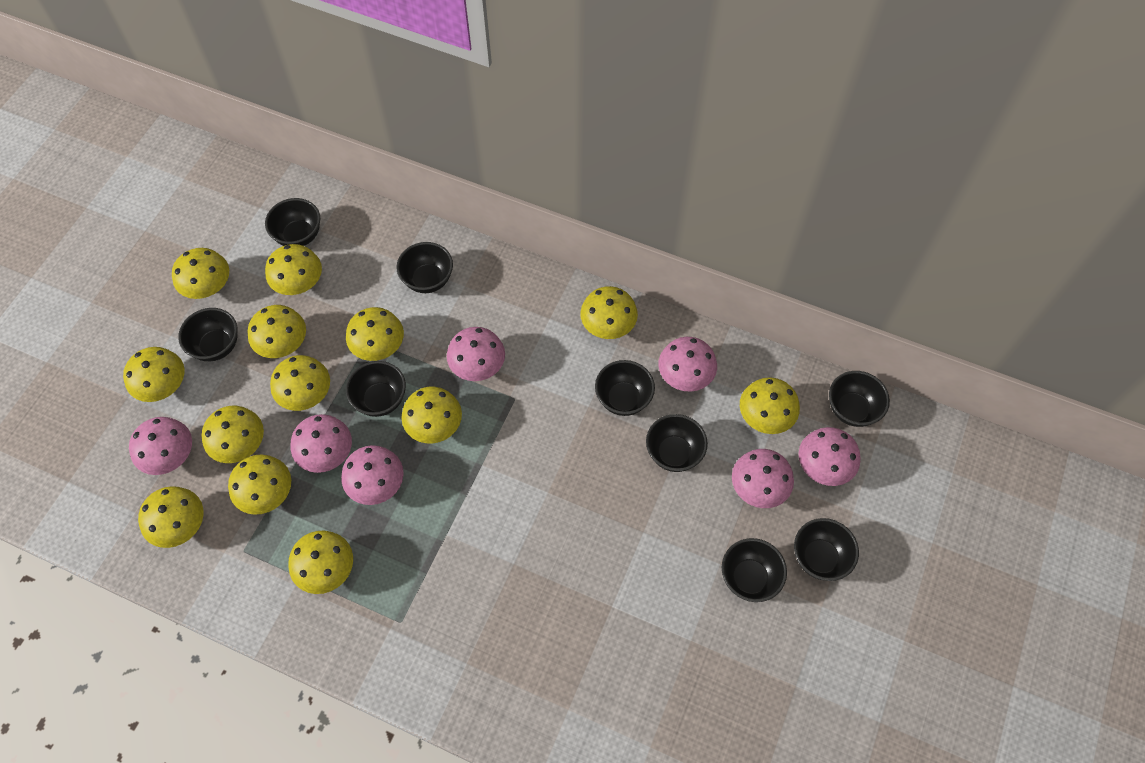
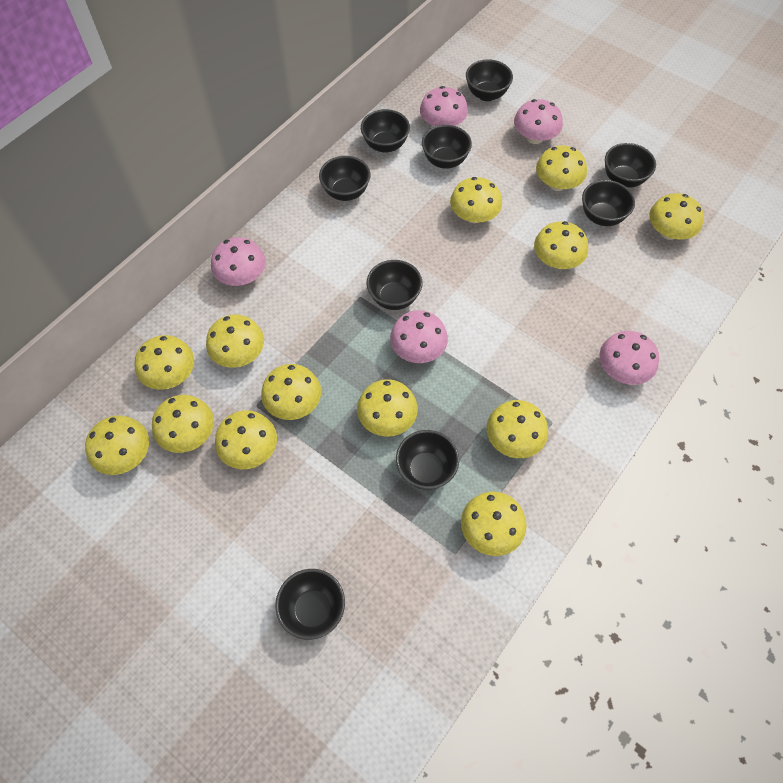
pink mushroom: 7 -> 5

